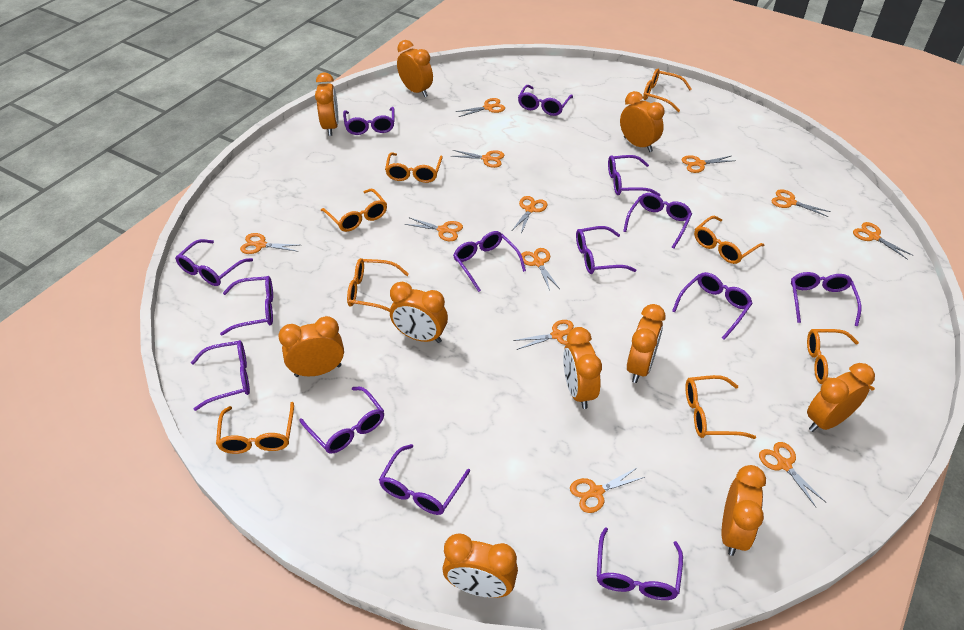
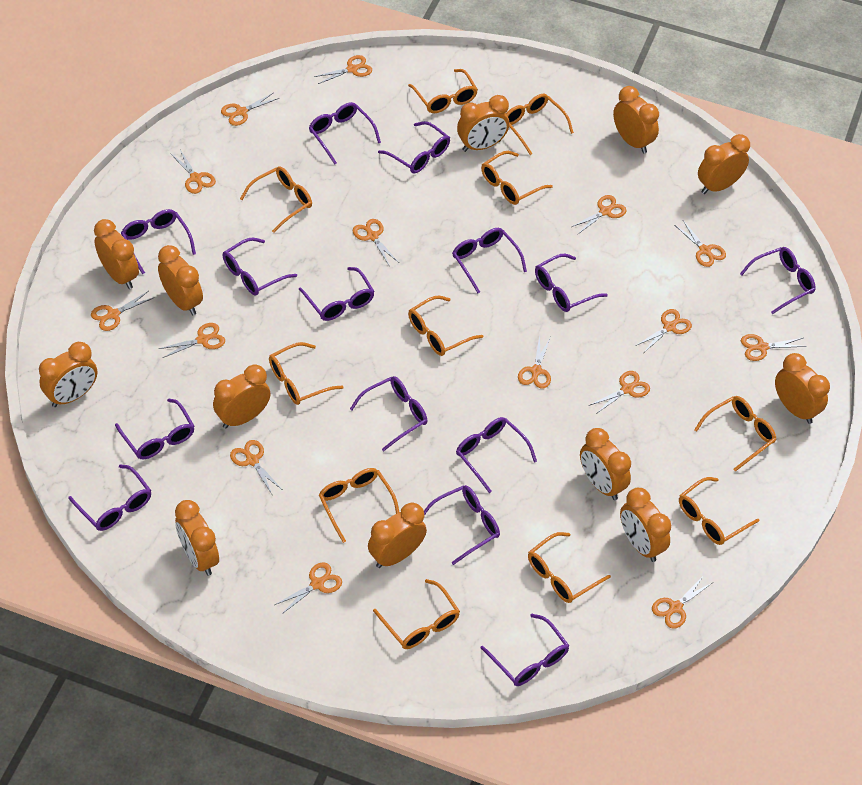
orange clock: 10 -> 12
orange glasses: 8 -> 11
orange scissors: 12 -> 15

